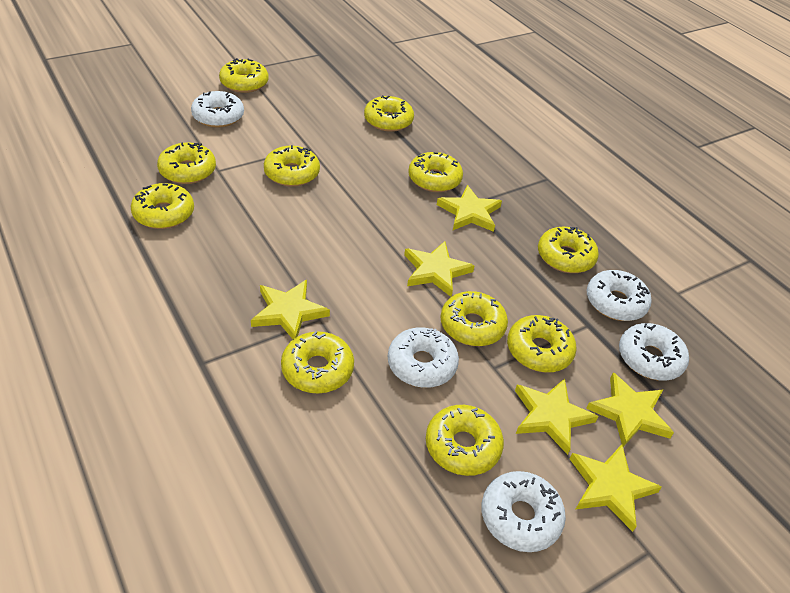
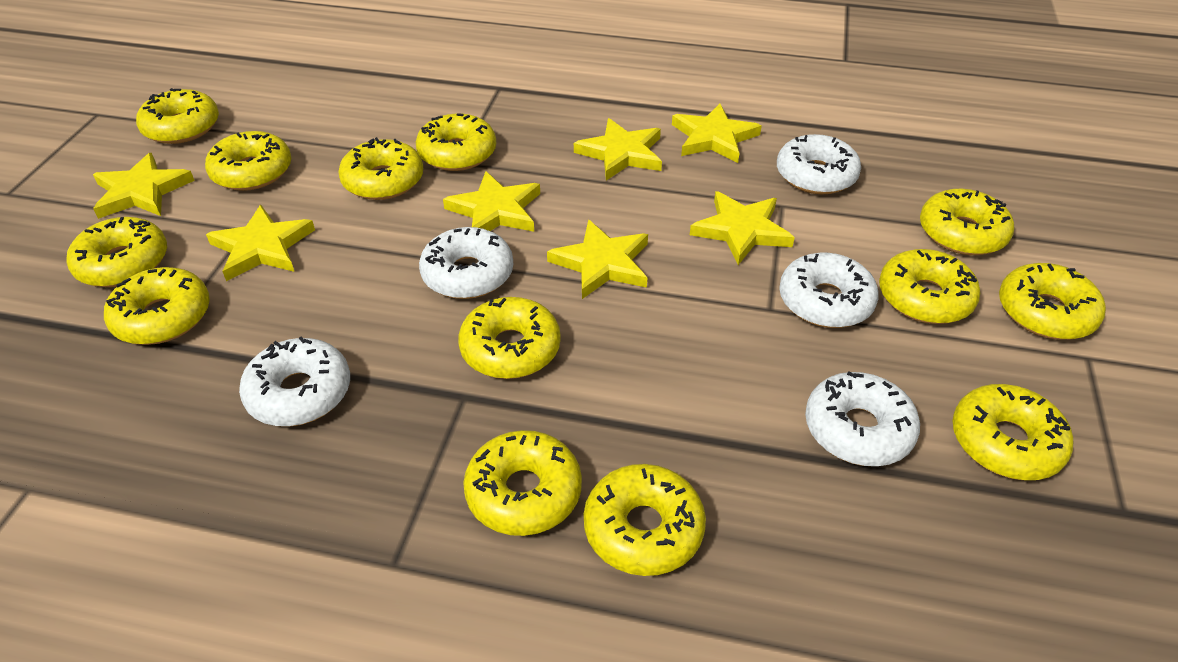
yellow donut: 11 -> 13
yellow star: 6 -> 7

